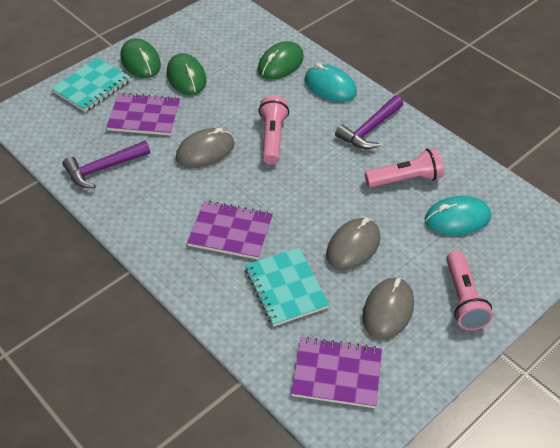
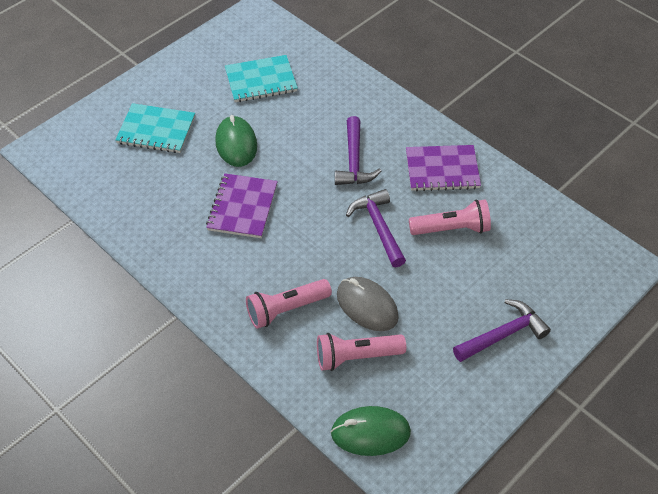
green mouse: 3 -> 2
grey mouse: 3 -> 1
purple hammer: 2 -> 3
purple notebook: 3 -> 2
turquoise mouse: 2 -> 0

